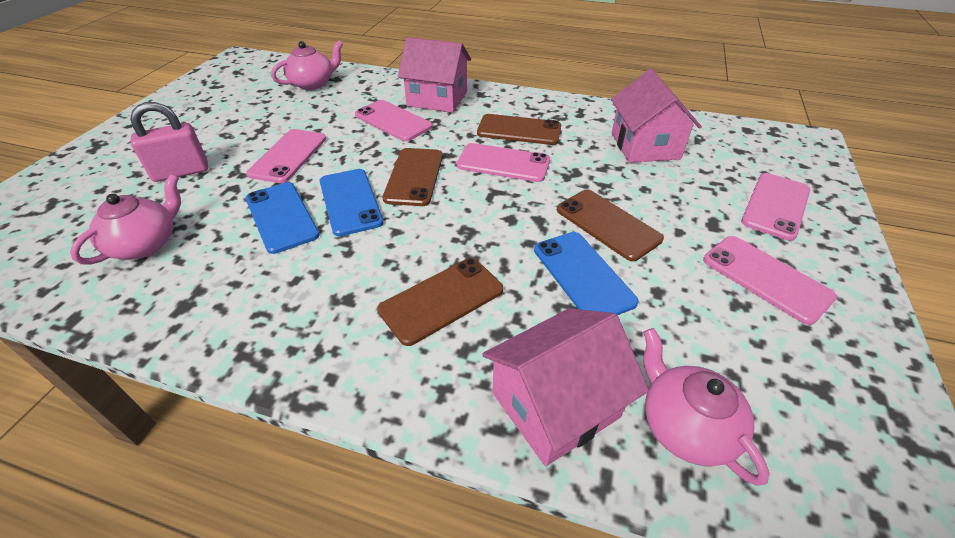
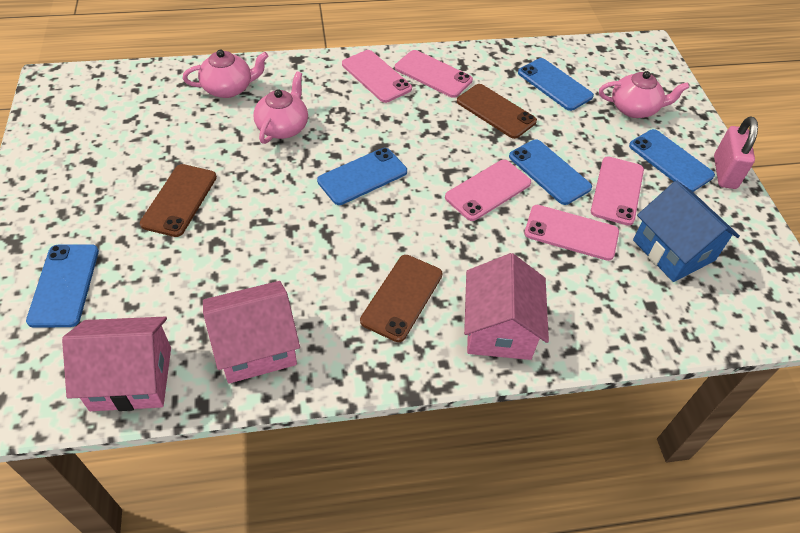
blue house: 0 -> 1
blue phone: 3 -> 5
brown phone: 4 -> 3

